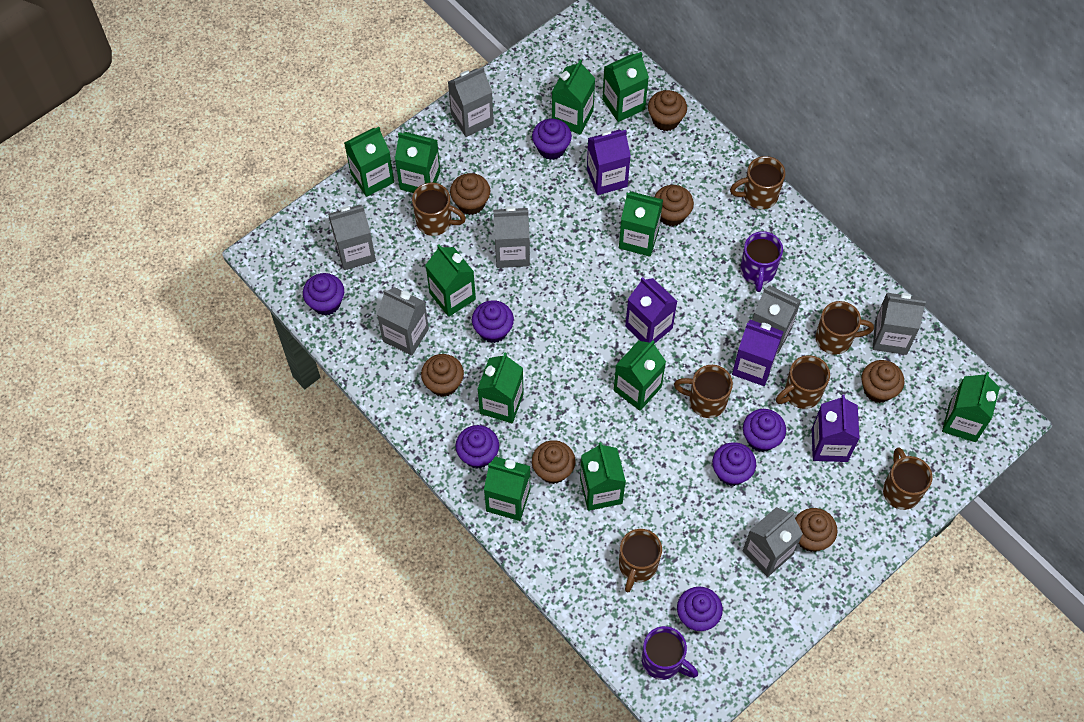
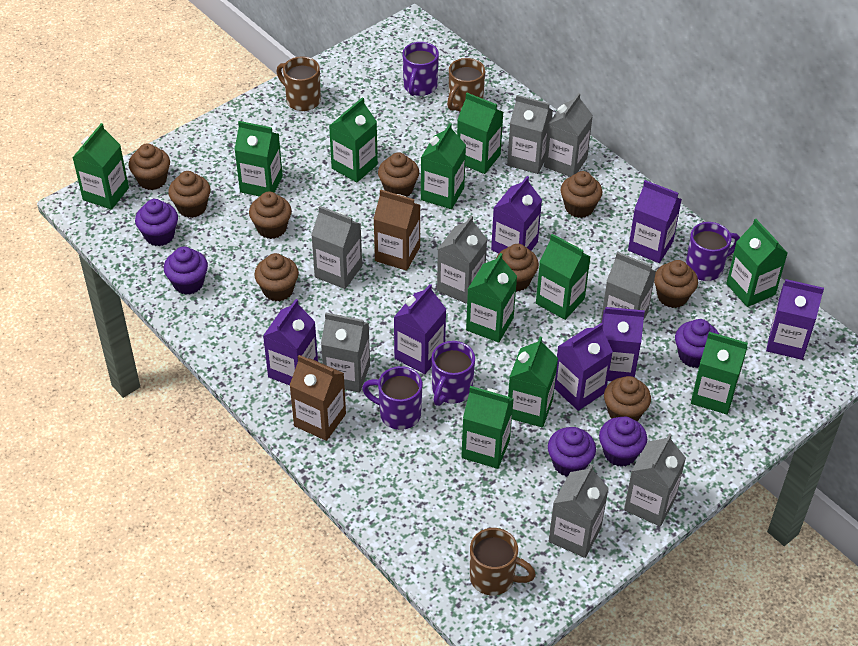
brown carton: 0 -> 2
brown cupcake: 7 -> 9
brown mug: 7 -> 3
grey carton: 7 -> 8
purple carton: 4 -> 7
purple cupcake: 7 -> 5
purple mug: 2 -> 4

